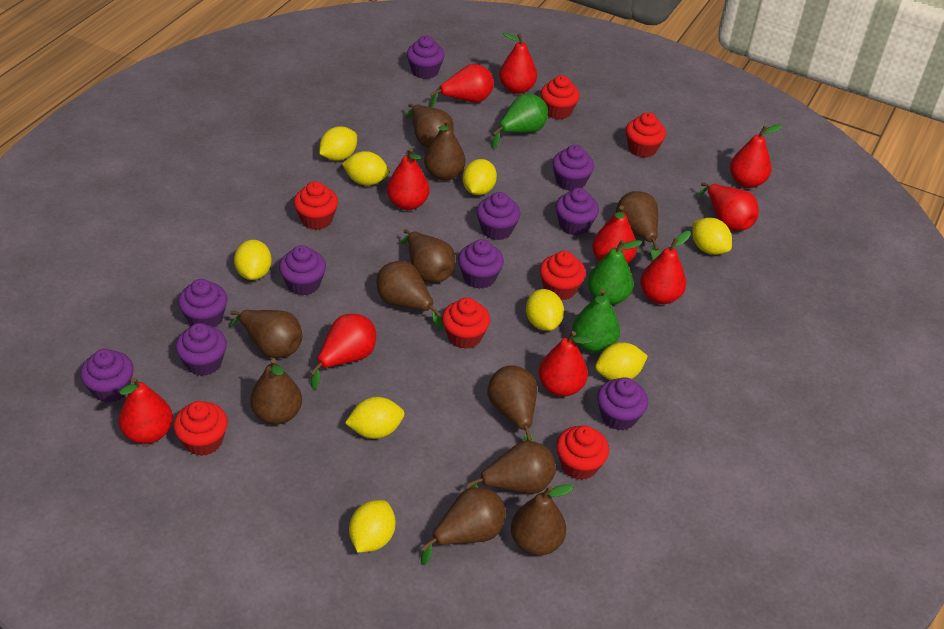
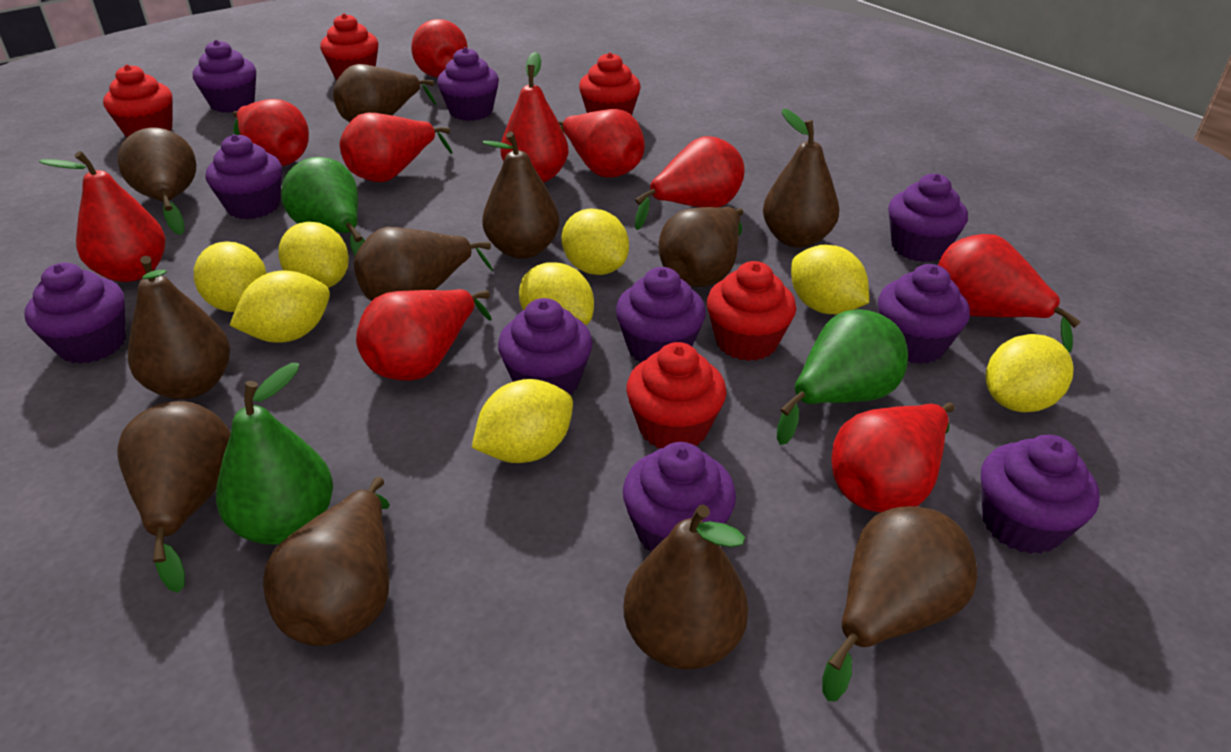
red cupcake: 7 -> 5
yellow lemon: 9 -> 8

